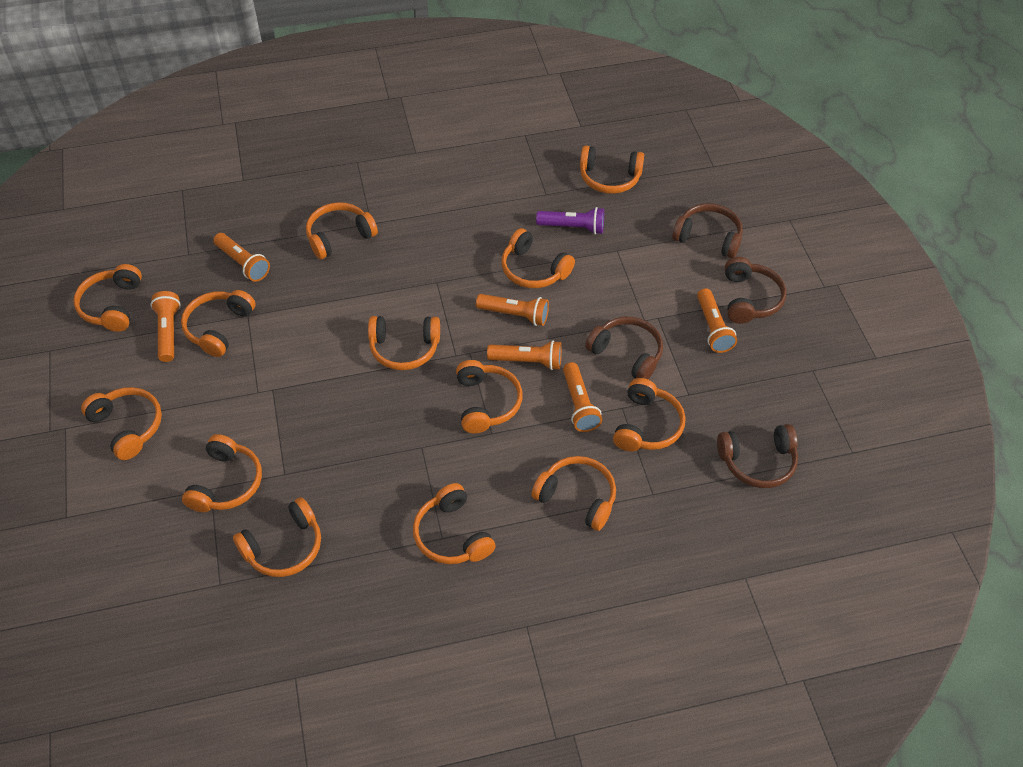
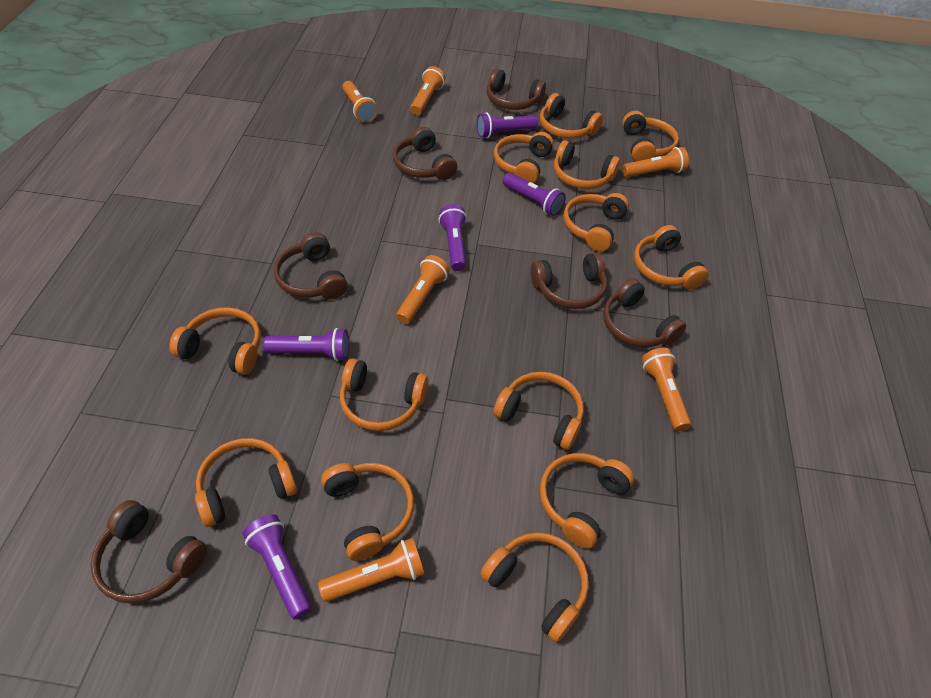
brown headphones: 4 -> 6
purple flashlight: 1 -> 5

